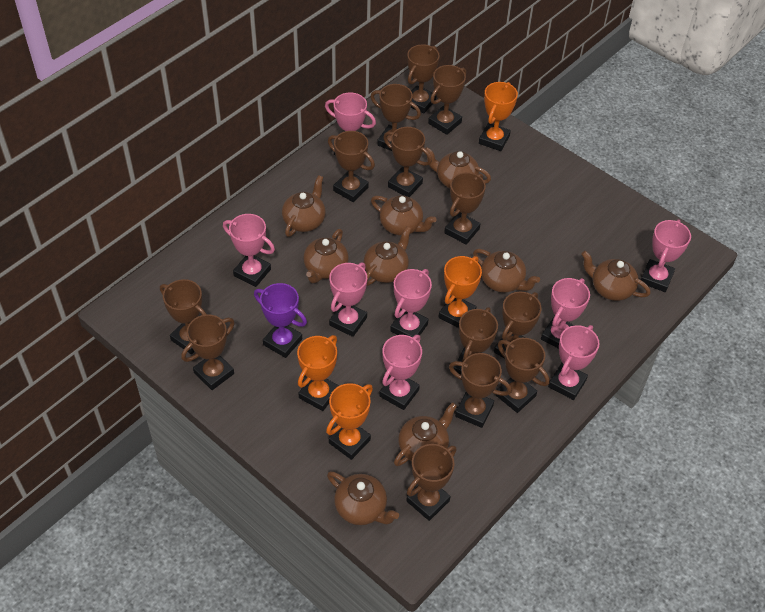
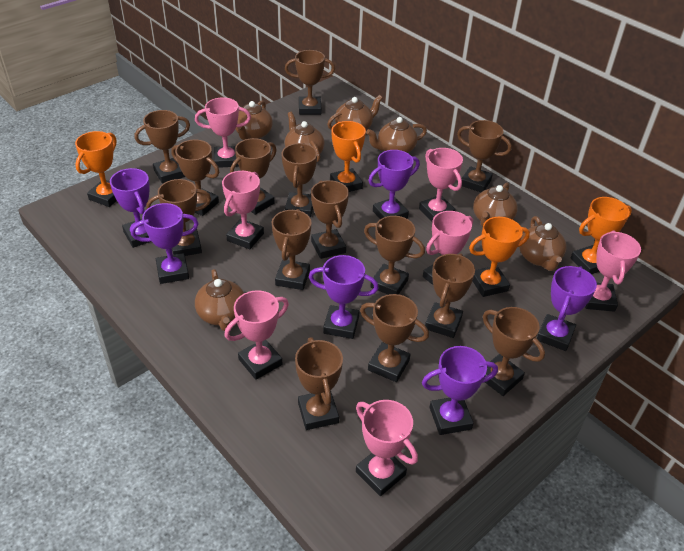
brown teapot: 9 -> 7
brown trophy: 13 -> 14
pink trophy: 8 -> 7
purple trophy: 1 -> 6

